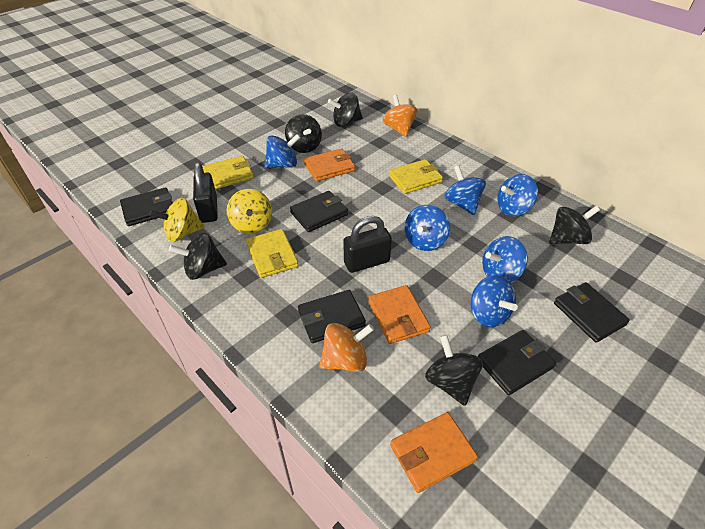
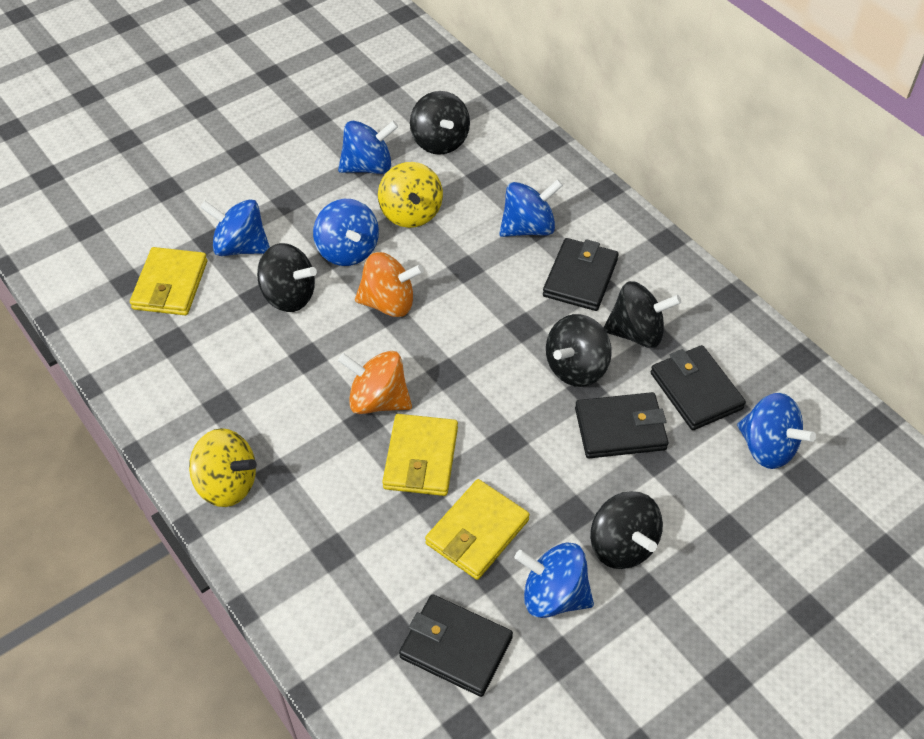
black padlock: 2 -> 0
black wallet: 5 -> 4
orange wallet: 3 -> 0

